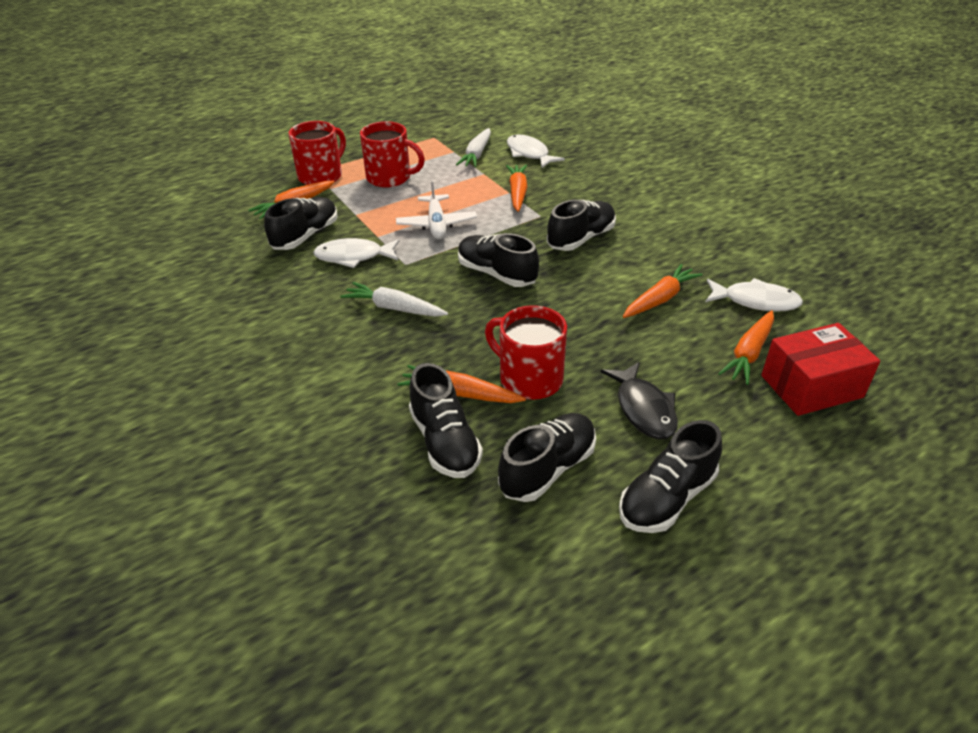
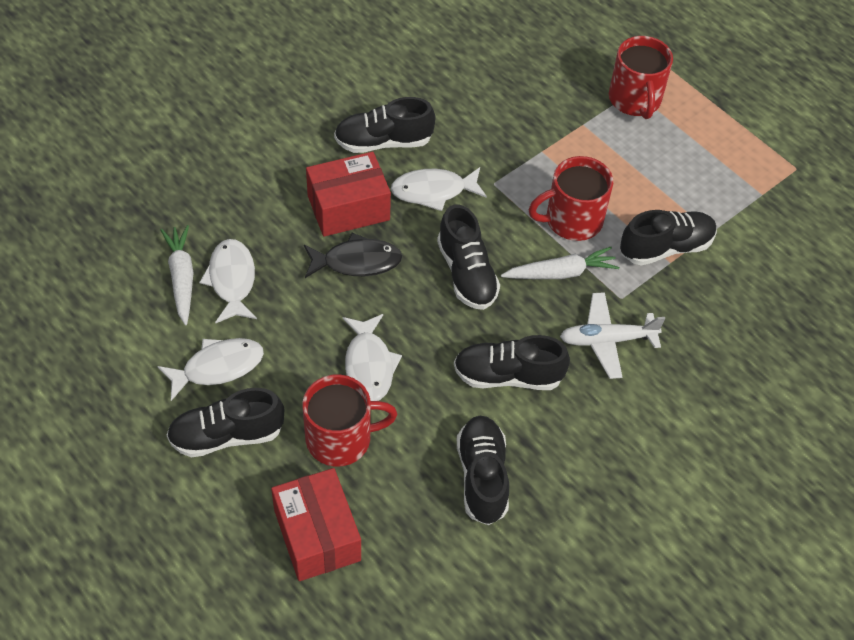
orange carrot: 5 -> 0
red box: 1 -> 2
white fish: 3 -> 4

